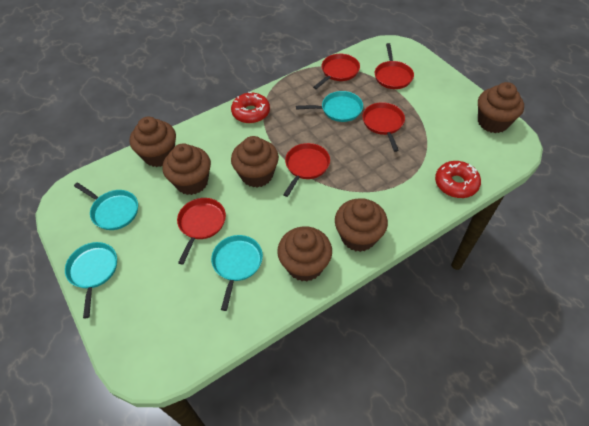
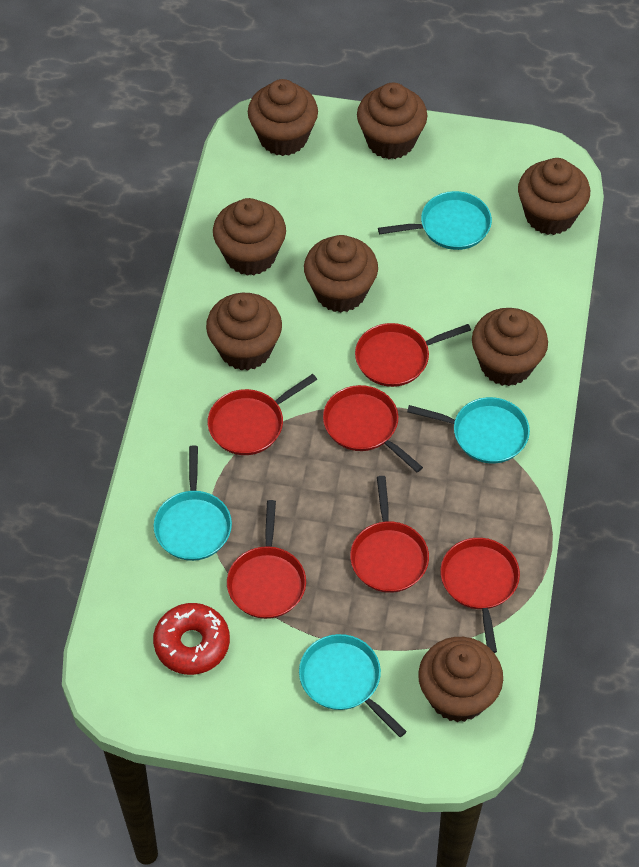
brown cupcake: 6 -> 8
red donut: 2 -> 1
red pan: 5 -> 6

